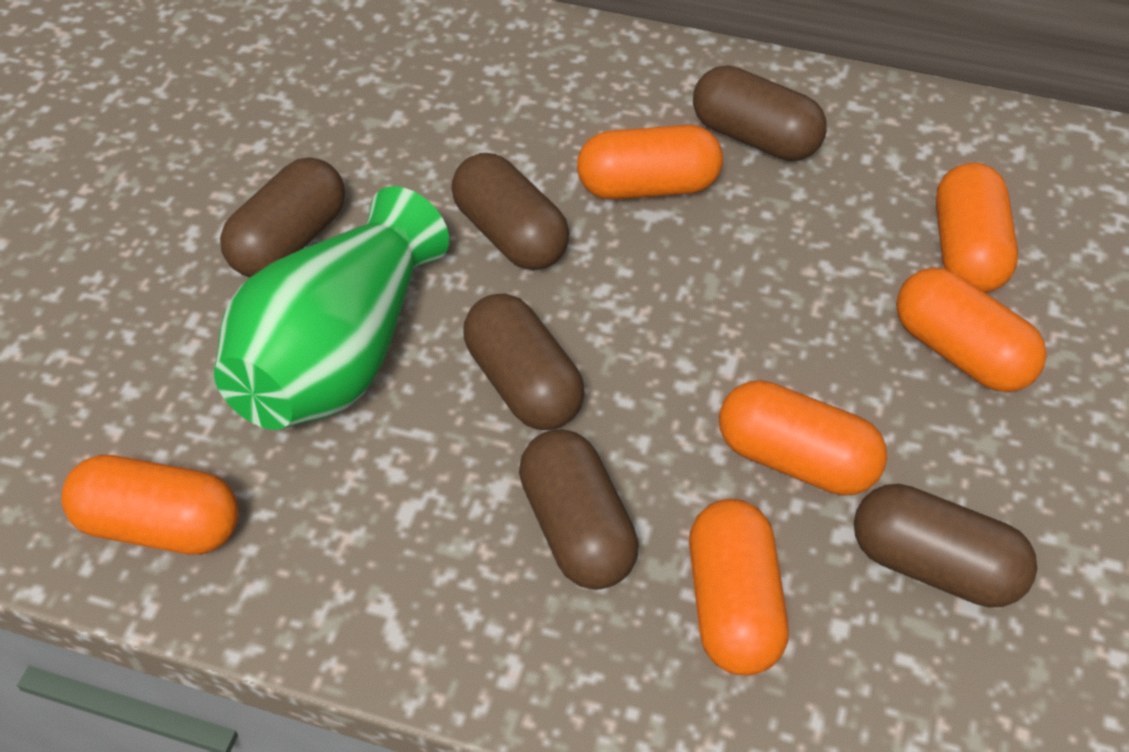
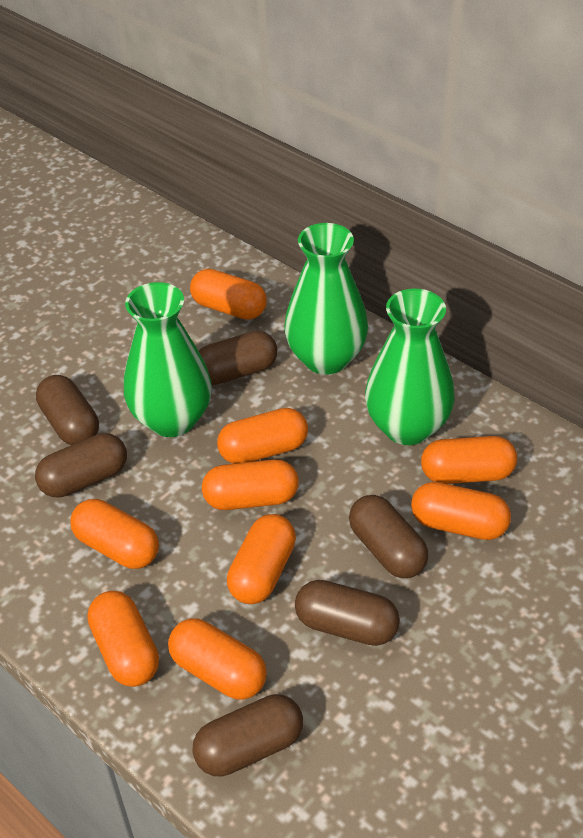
green vase: 1 -> 3
orange capsule: 6 -> 9

